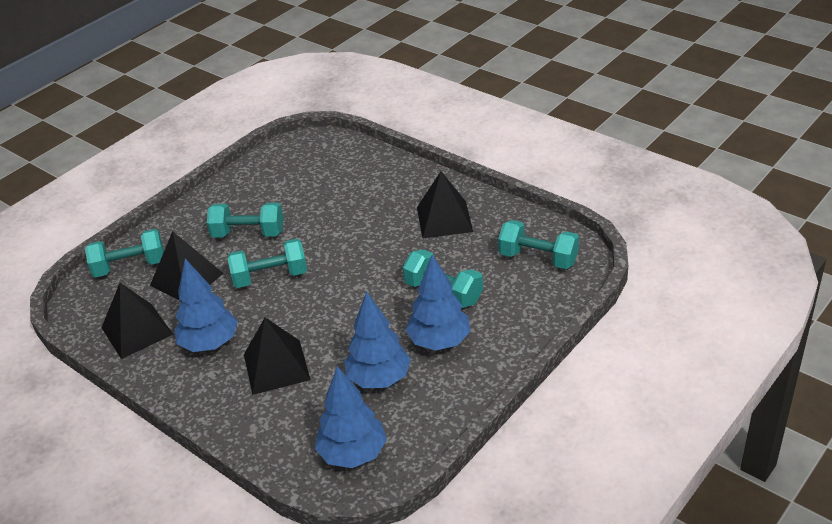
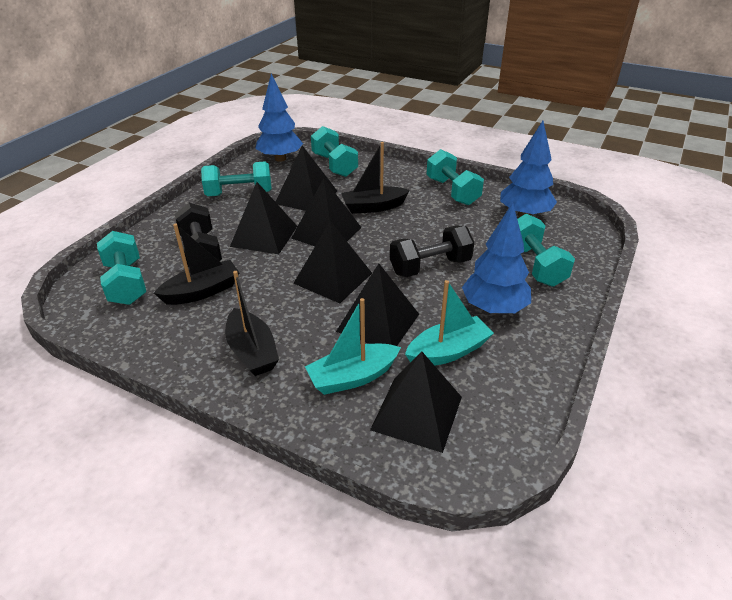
black boat: 0 -> 3
black dumbbell: 0 -> 2
black pyramid: 4 -> 6
blue tree: 4 -> 3
turquoise boat: 0 -> 2

